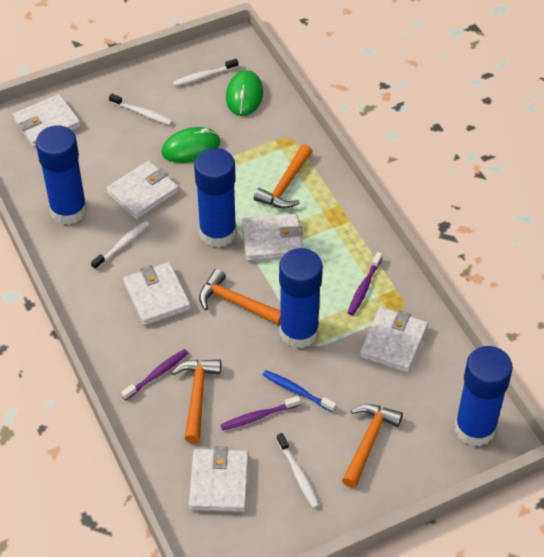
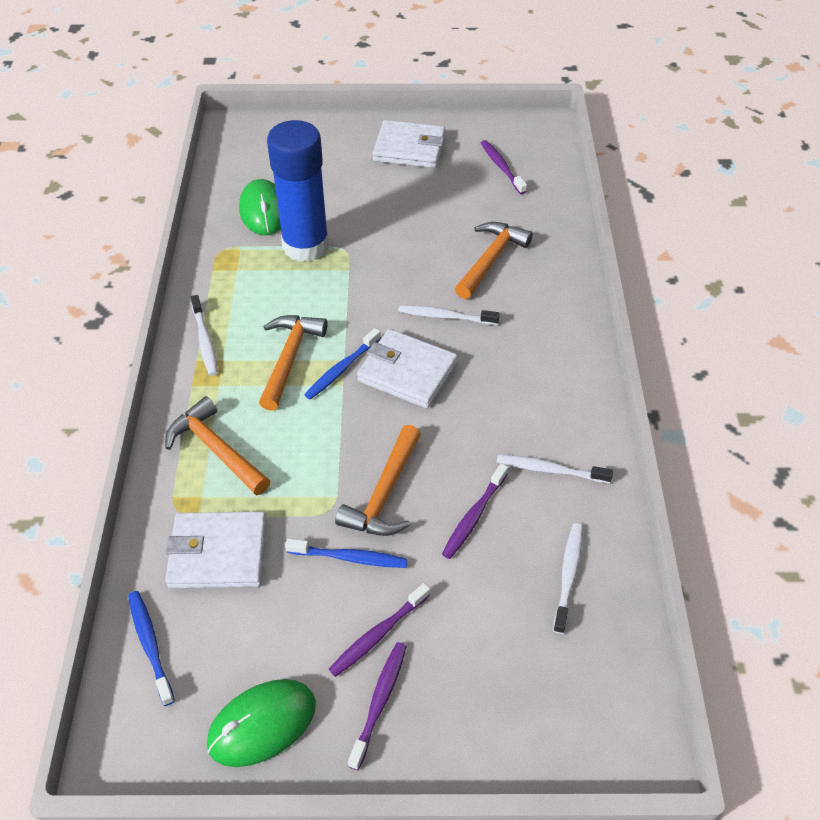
blue glue stick: 4 -> 1
blue toothbrush: 1 -> 3
purple toothbrush: 3 -> 4
white wallet: 6 -> 3

